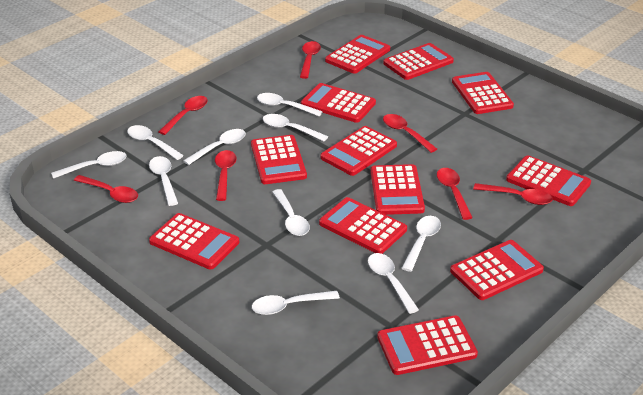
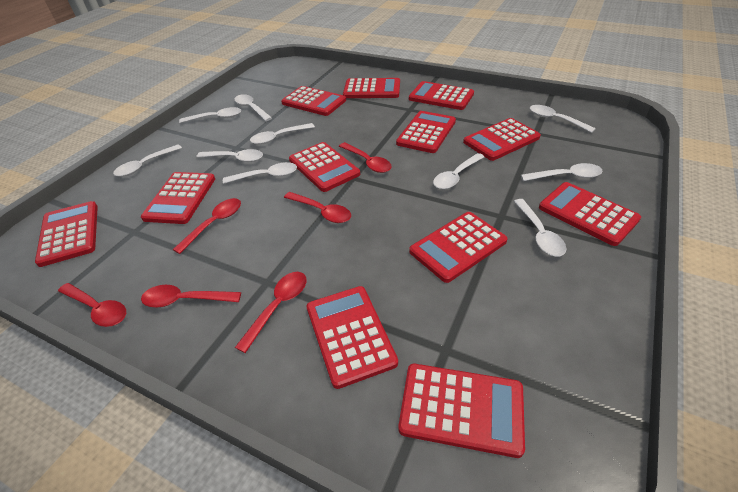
red spoon: 7 -> 6

